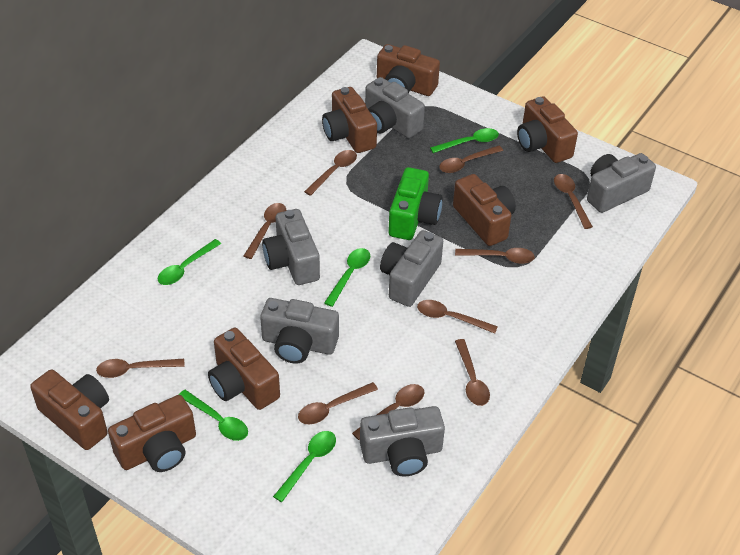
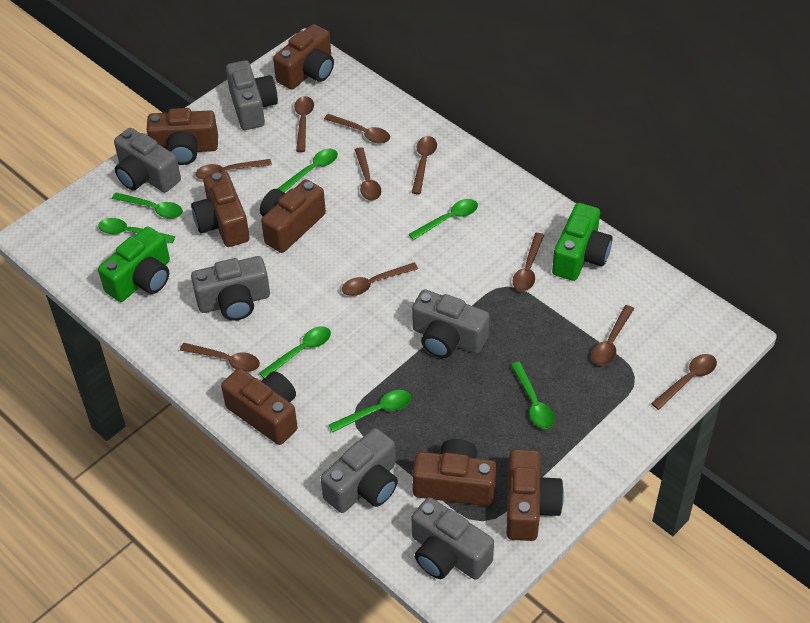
green camera: 1 -> 2
green spoon: 5 -> 7

